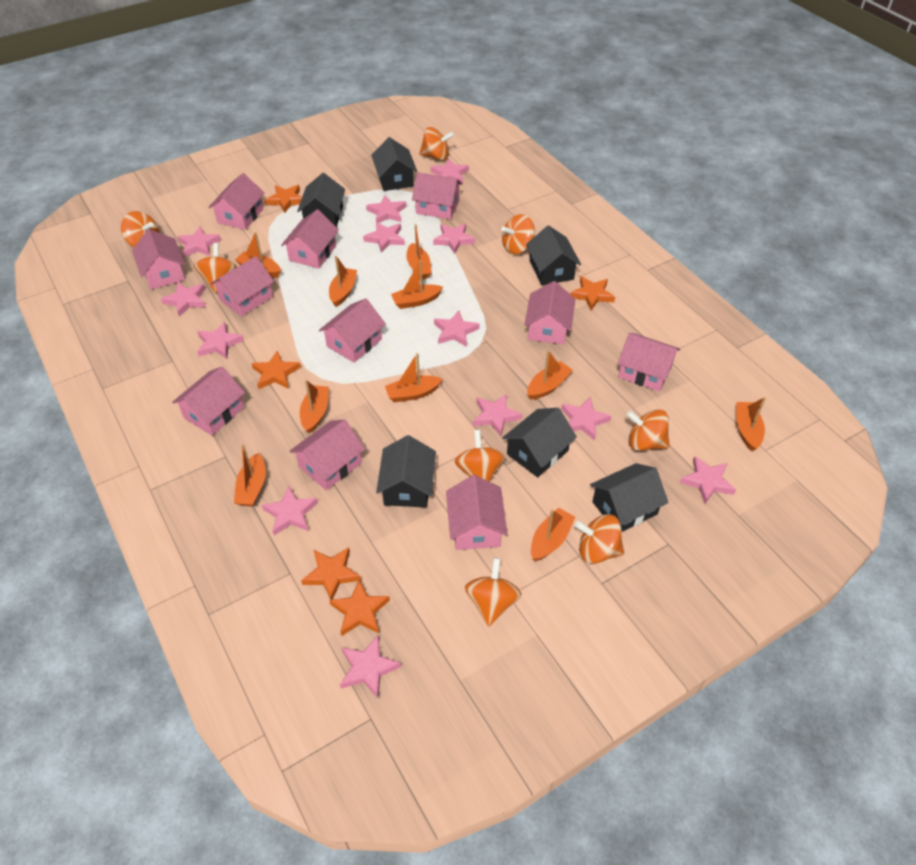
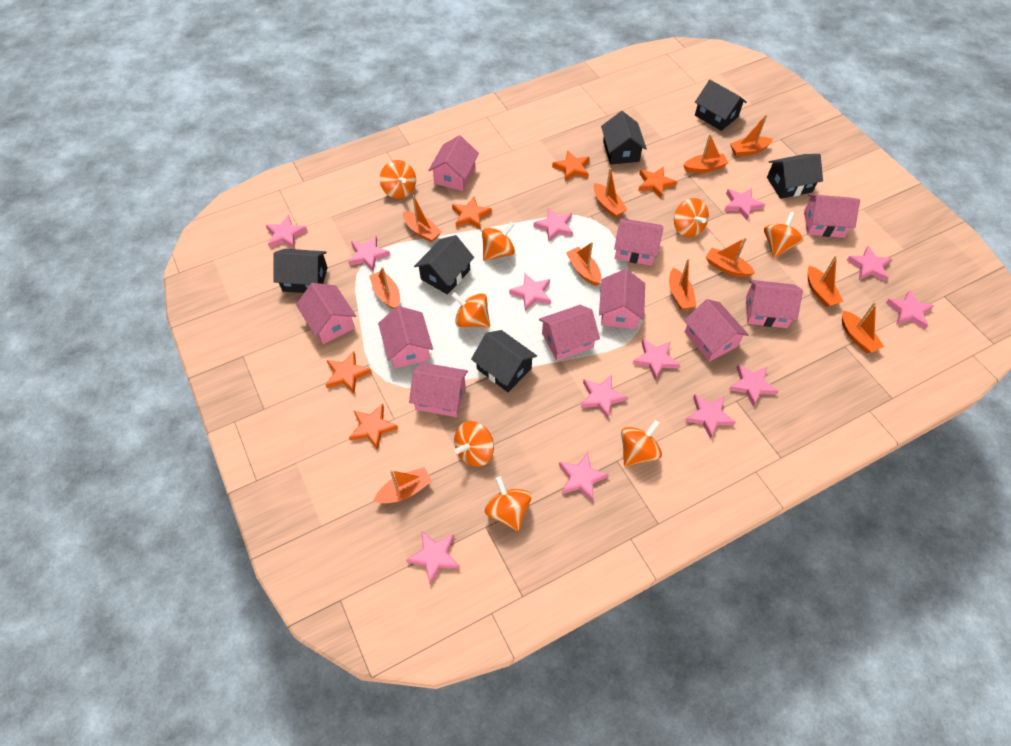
orange boat: 10 -> 11
pink house: 11 -> 10

